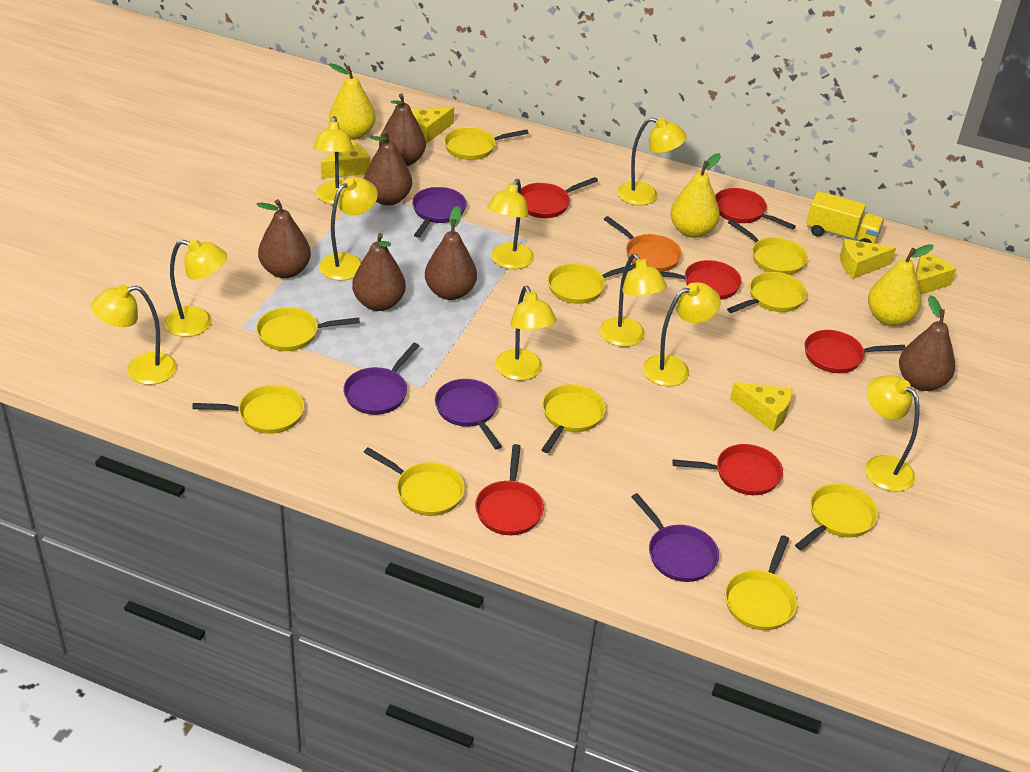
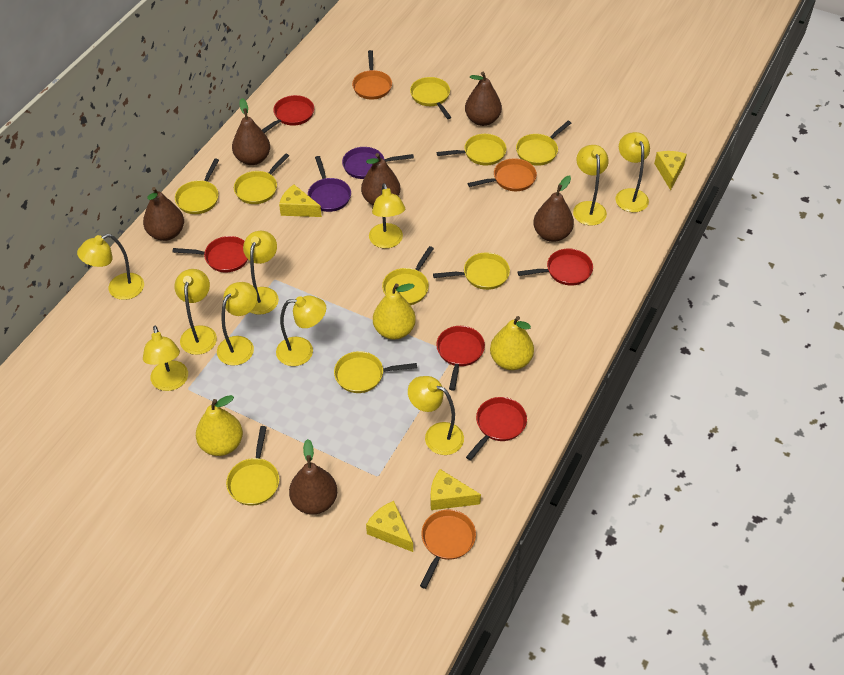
orange pan: 1 -> 3
purple pan: 4 -> 2
red pan: 6 -> 5
yellow cheese: 5 -> 4
yellow pan: 10 -> 9
yellow truck: 1 -> 0

